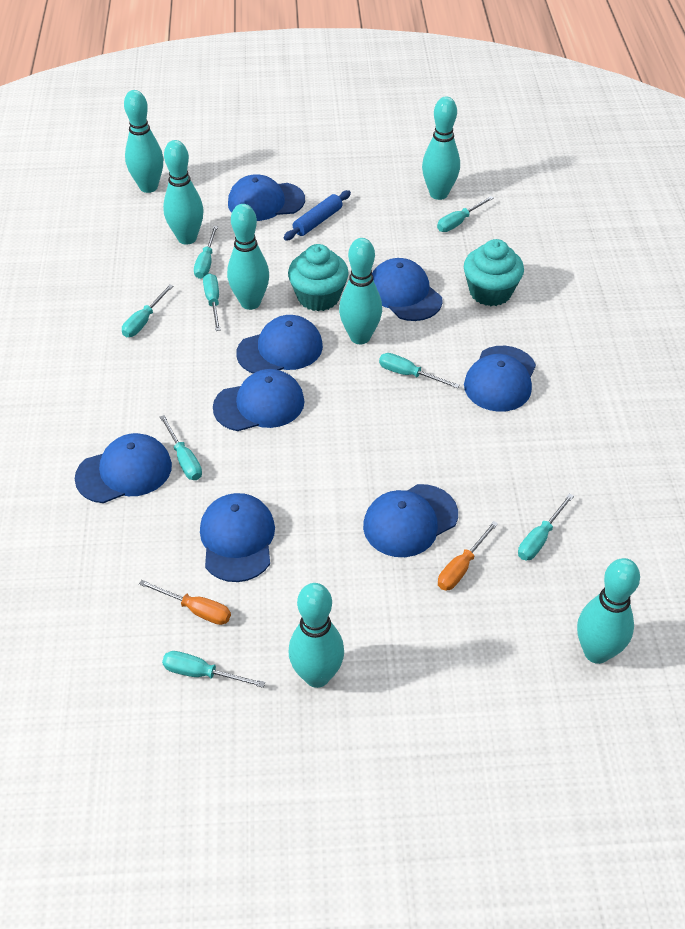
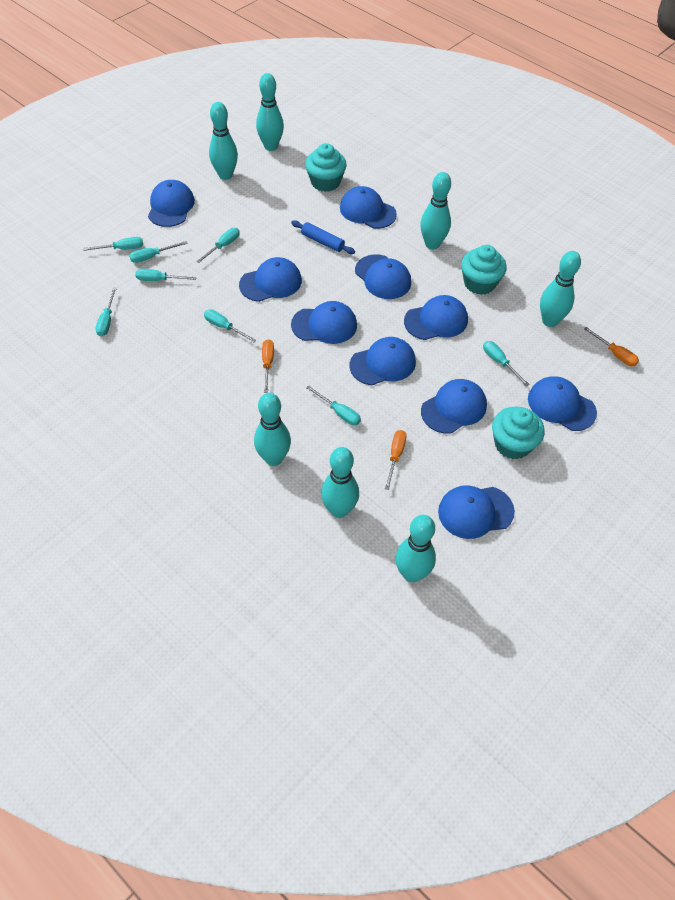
blue cap: 8 -> 10
orange screwdriver: 2 -> 3
turquoise cupcake: 2 -> 3

